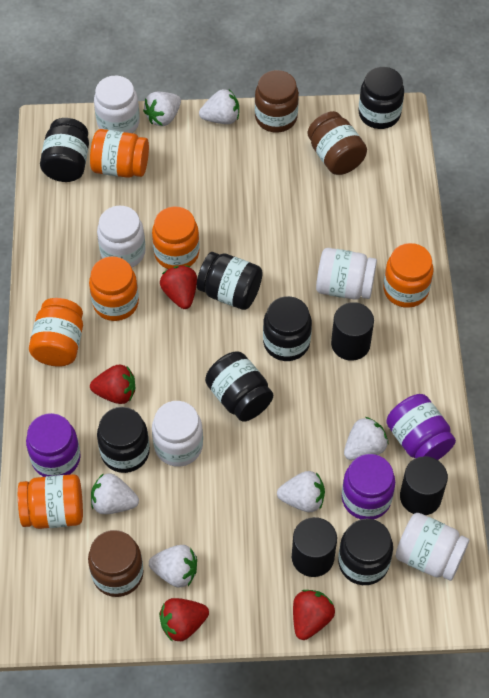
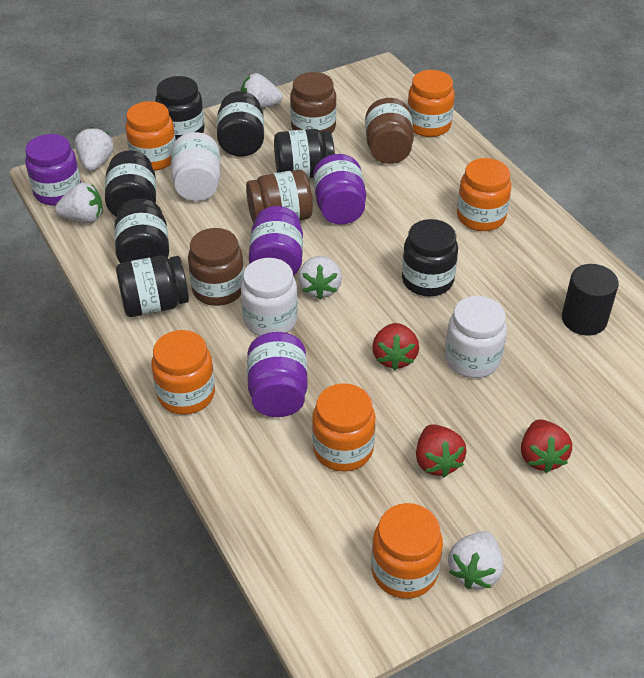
black cylinder: 3 -> 1
brown jar: 3 -> 4
purple jar: 3 -> 4
red strawberry: 4 -> 3
white jar: 5 -> 3
white strawberry: 6 -> 5

